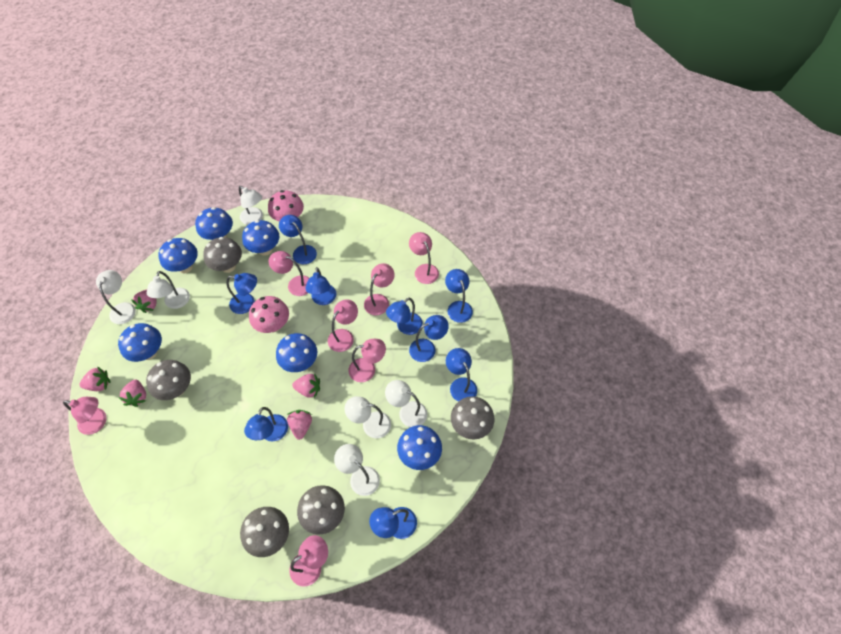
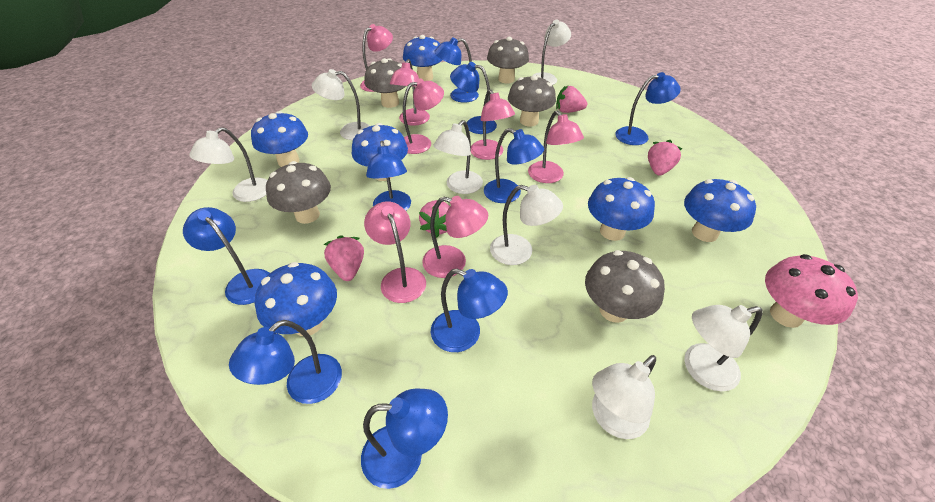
pink mushroom: 2 -> 1
pink strawberry: 5 -> 4
white lamp: 6 -> 7

